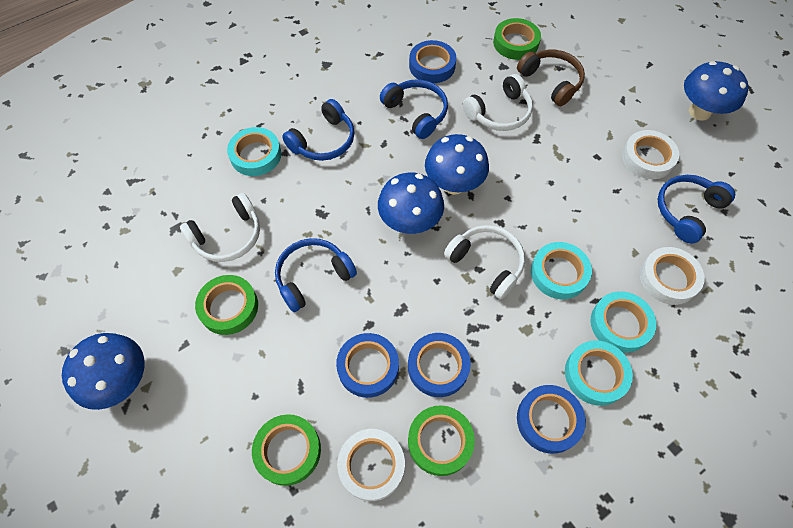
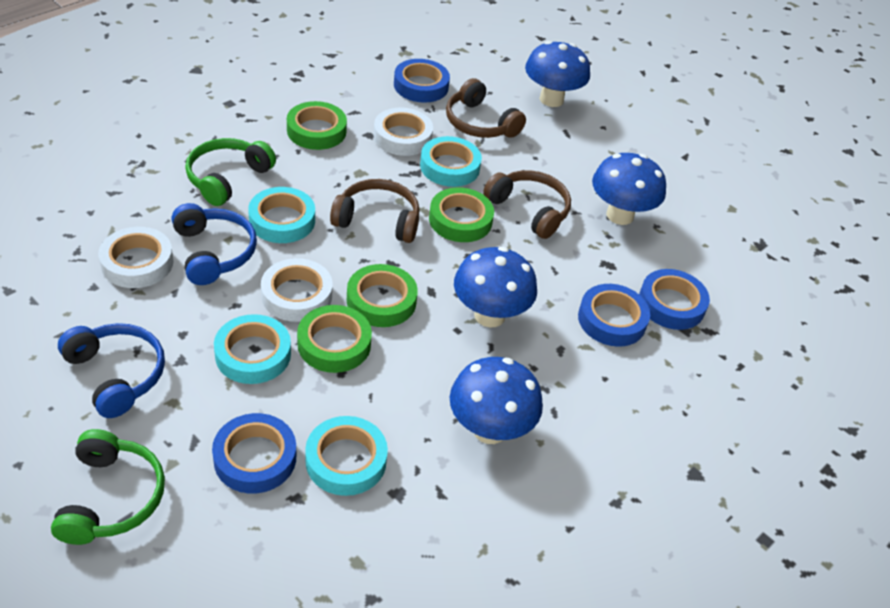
blue headphones: 4 -> 2
brown headphones: 1 -> 3
green headphones: 0 -> 2
white headphones: 3 -> 0

